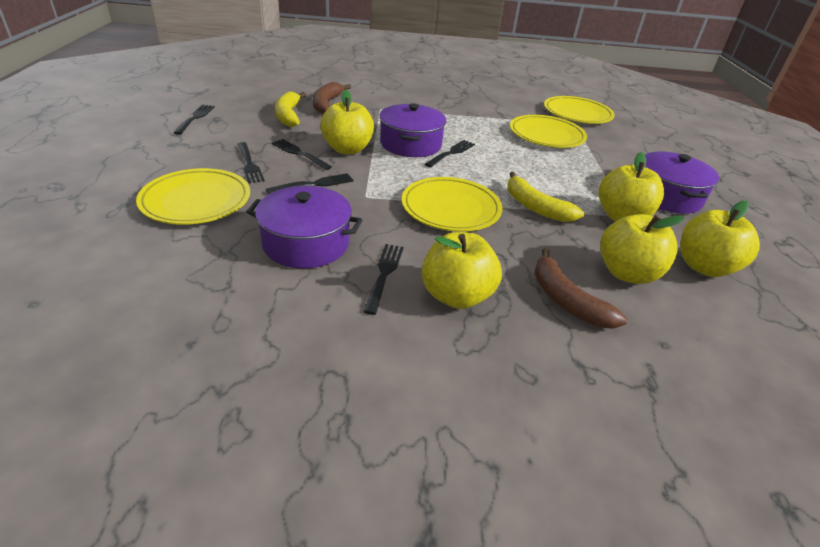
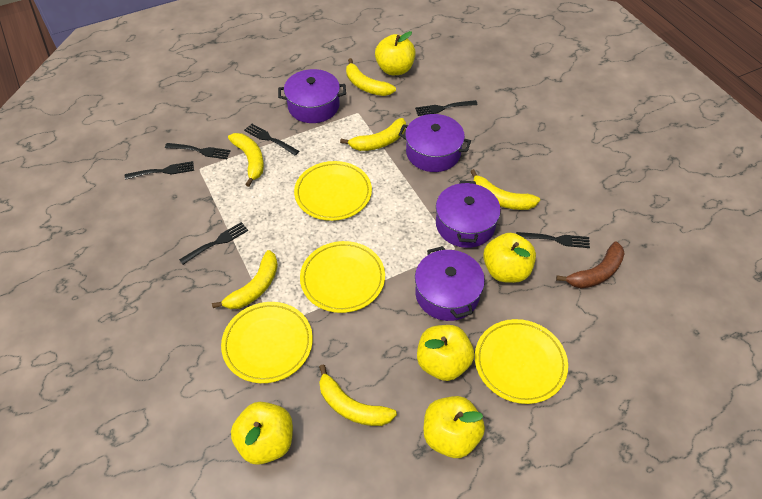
brown banana: 2 -> 1
purple pot: 3 -> 4
yellow banana: 2 -> 6

